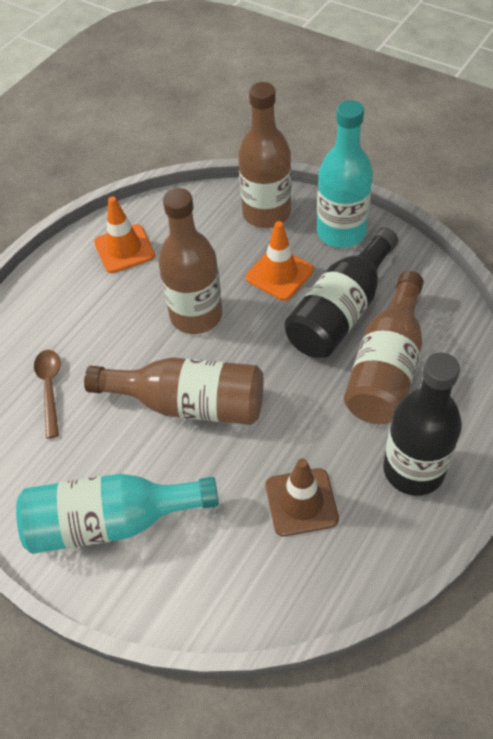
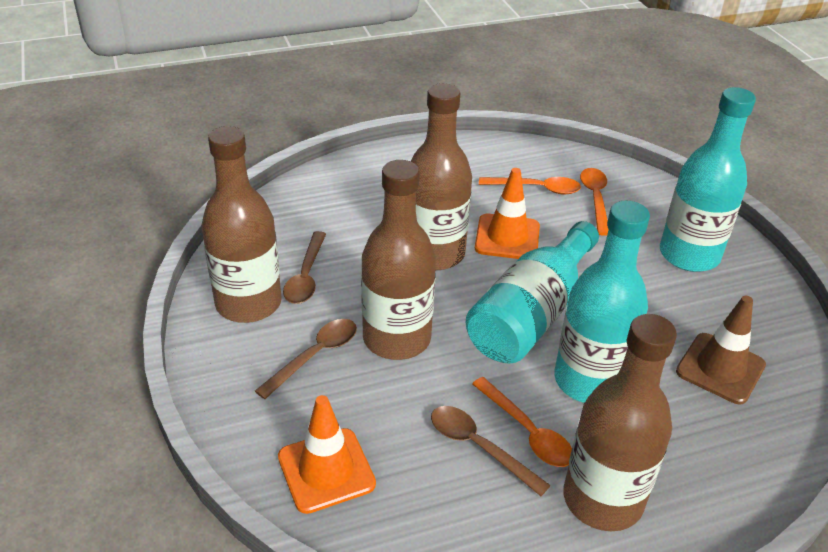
black bottle: 2 -> 0
brown spoon: 1 -> 3
orange spoon: 0 -> 3
turquoise bottle: 2 -> 3

